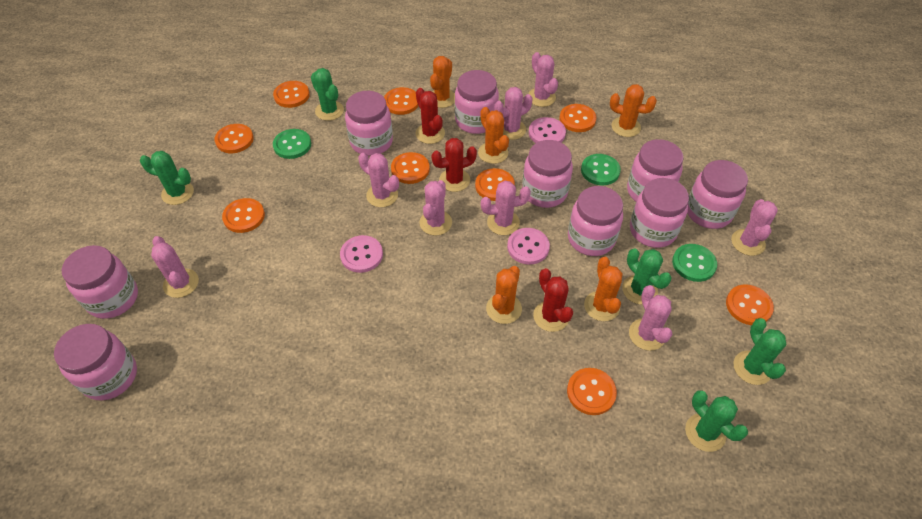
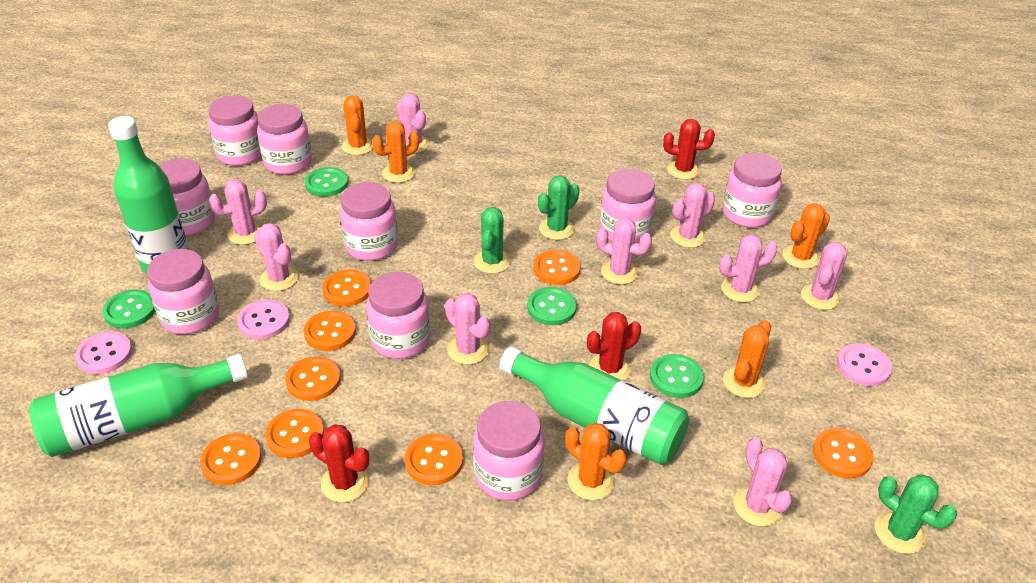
green bottle: 0 -> 3
green button: 3 -> 4
green cactus: 5 -> 3
orange button: 9 -> 8
pink cactus: 8 -> 9

